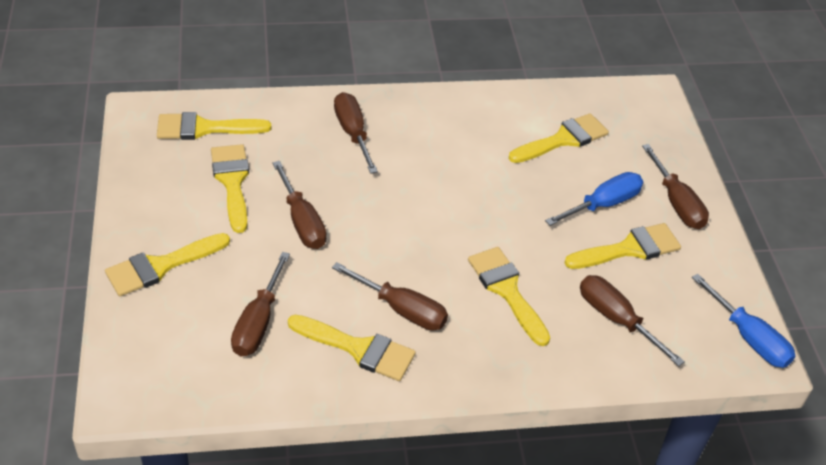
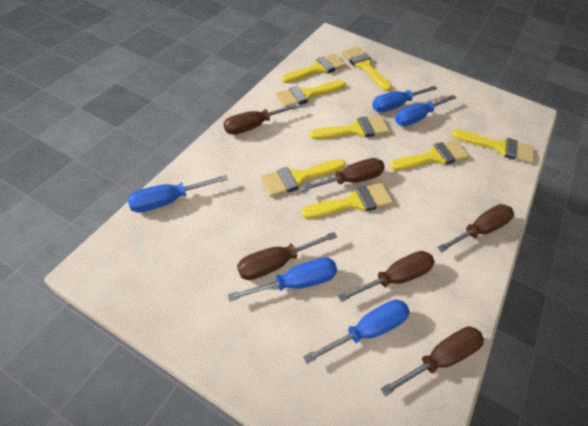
blue screwdriver: 2 -> 5
yellow brush: 7 -> 8

